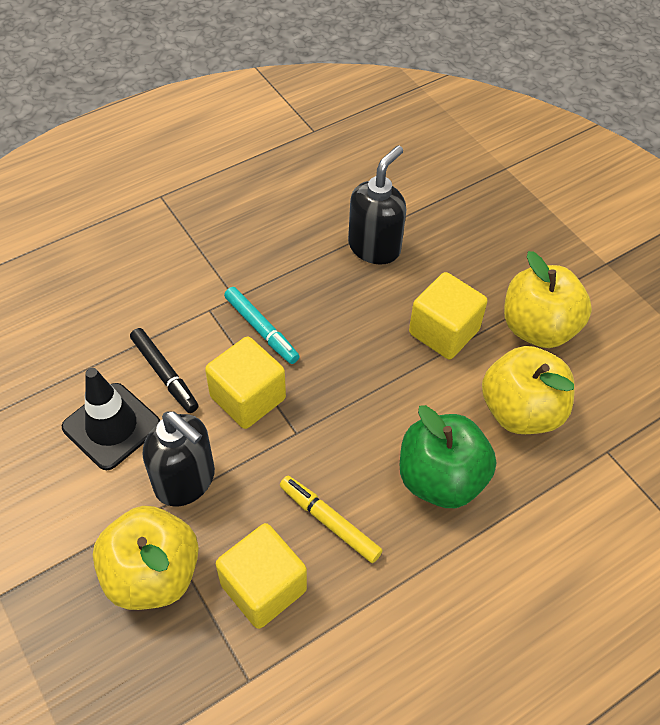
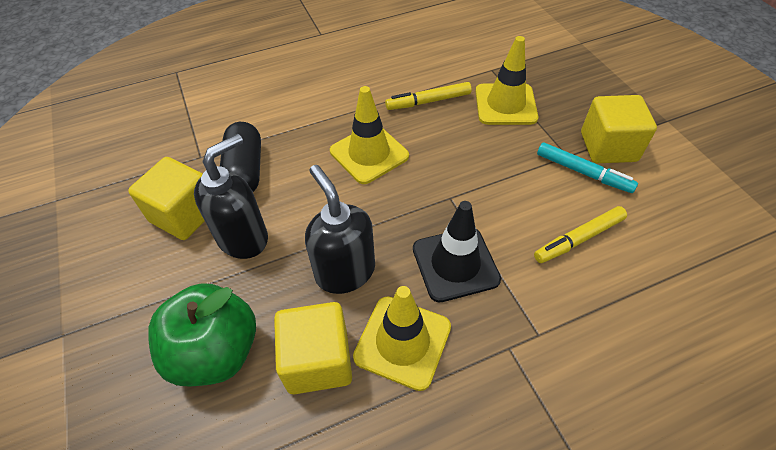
black capsule: 0 -> 1
black marker: 1 -> 0
yellow apple: 3 -> 0
yellow marker: 1 -> 2
yellow traffic cone: 0 -> 3

